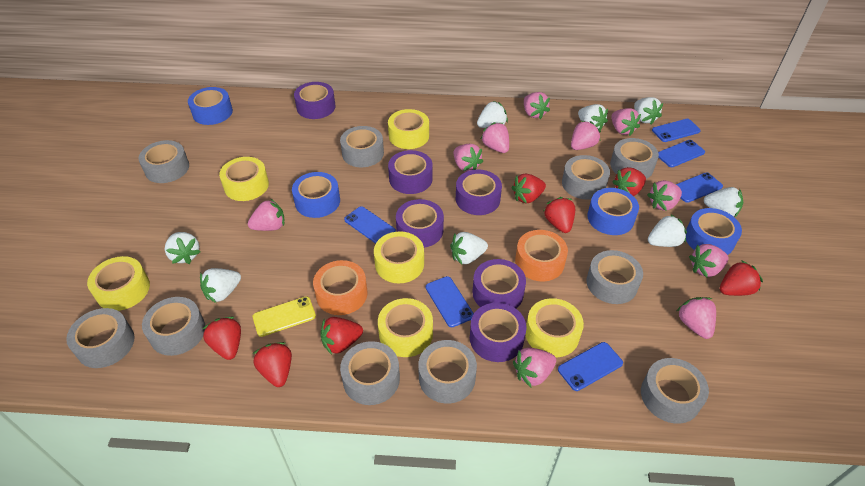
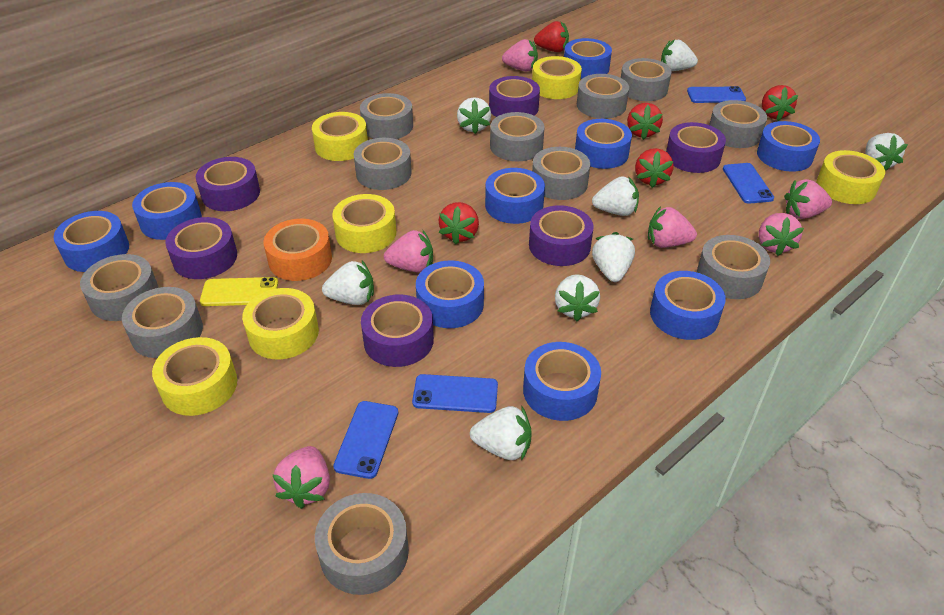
blue phone: 6 -> 4
blue tape: 4 -> 9
grey tape: 10 -> 11
orange tape: 2 -> 1
pink strawberry: 10 -> 6
red strawberry: 7 -> 5

